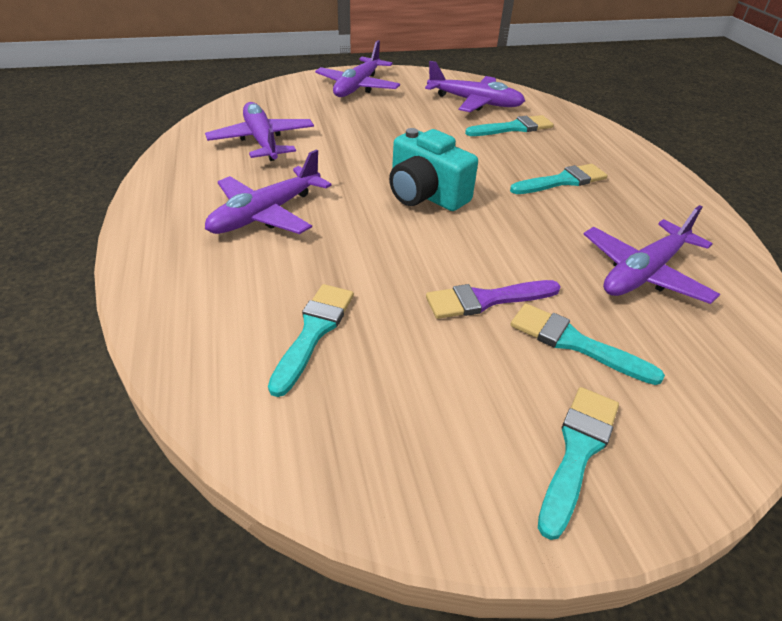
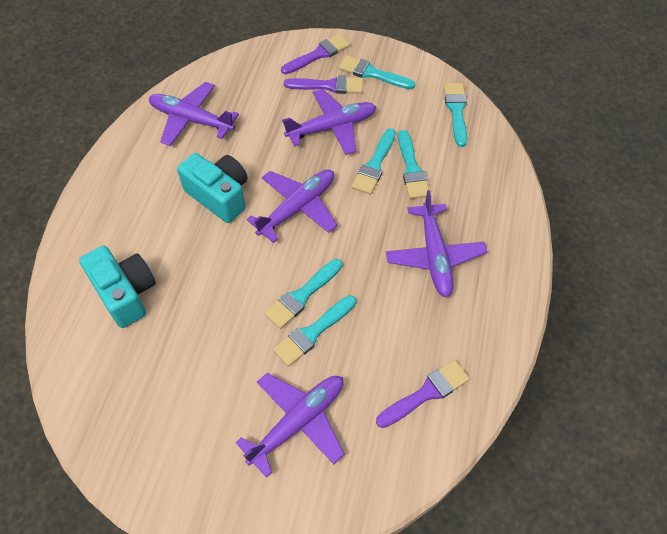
purple brush: 1 -> 3
turquoise brush: 5 -> 6
turquoise camera: 1 -> 2

